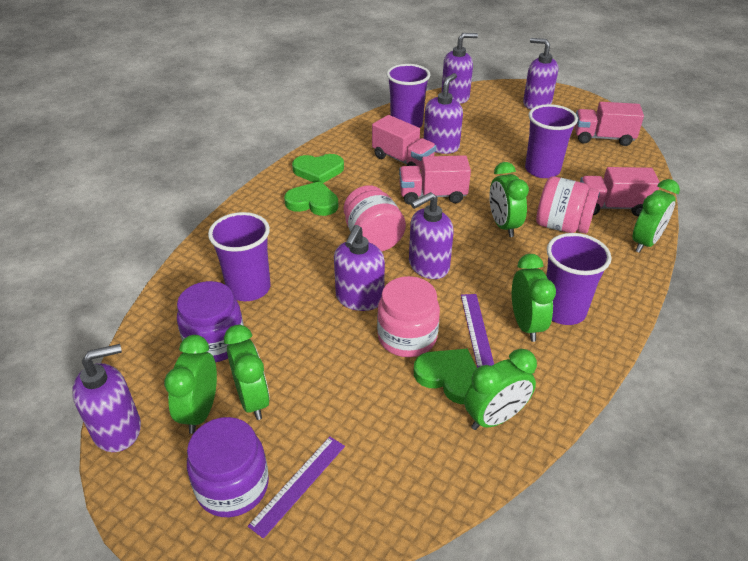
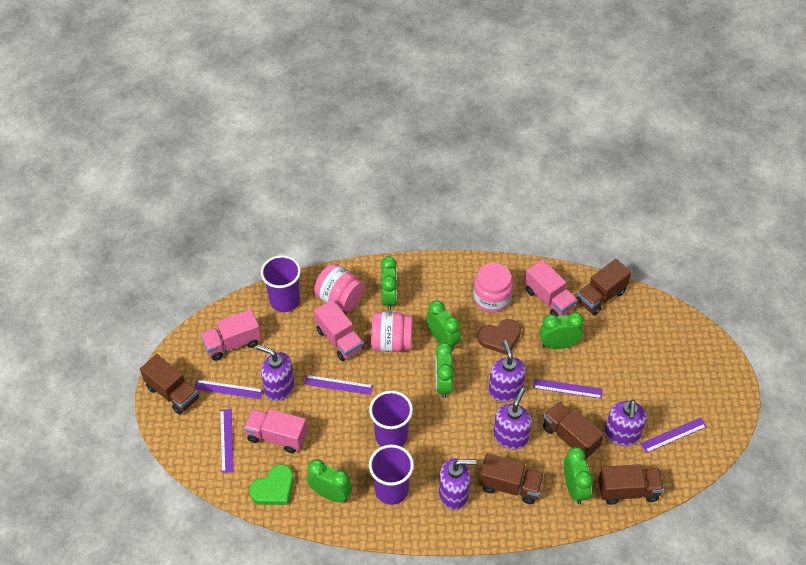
brown heart: 0 -> 1
brown truck: 0 -> 5
green heart: 3 -> 1
purple cup: 4 -> 3
purple jar: 2 -> 0
purple ruler: 2 -> 5
purple soap dispenser: 6 -> 5

